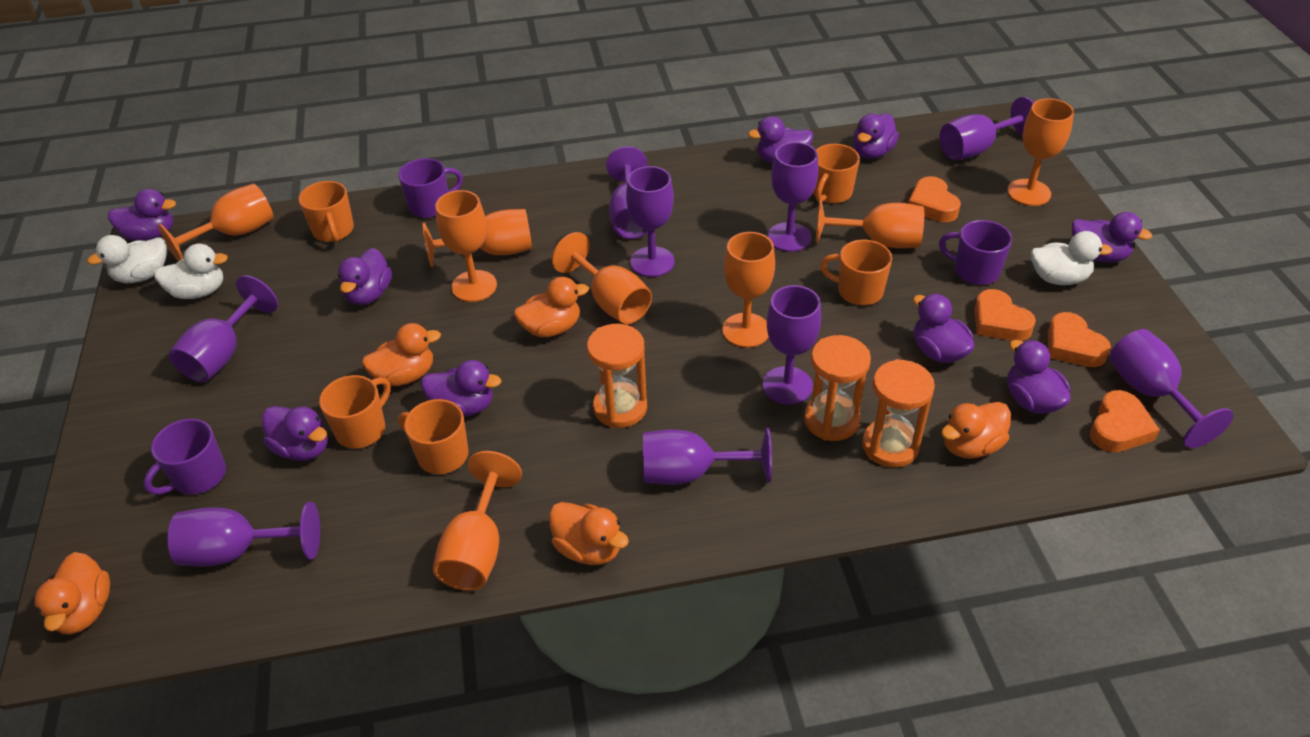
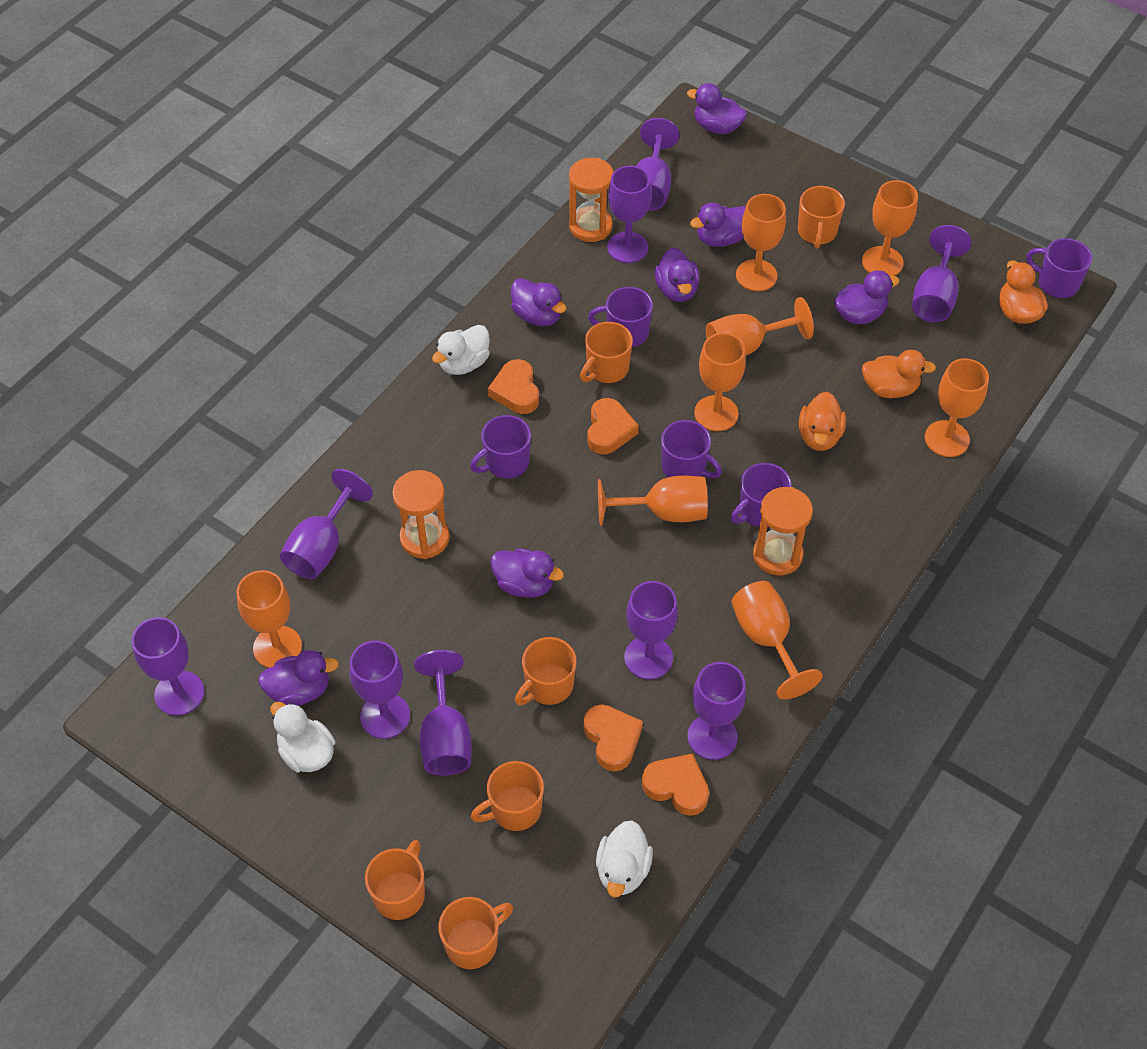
orange duck: 5 -> 3
orange mug: 5 -> 6
purple duck: 9 -> 7
purple mug: 3 -> 5

